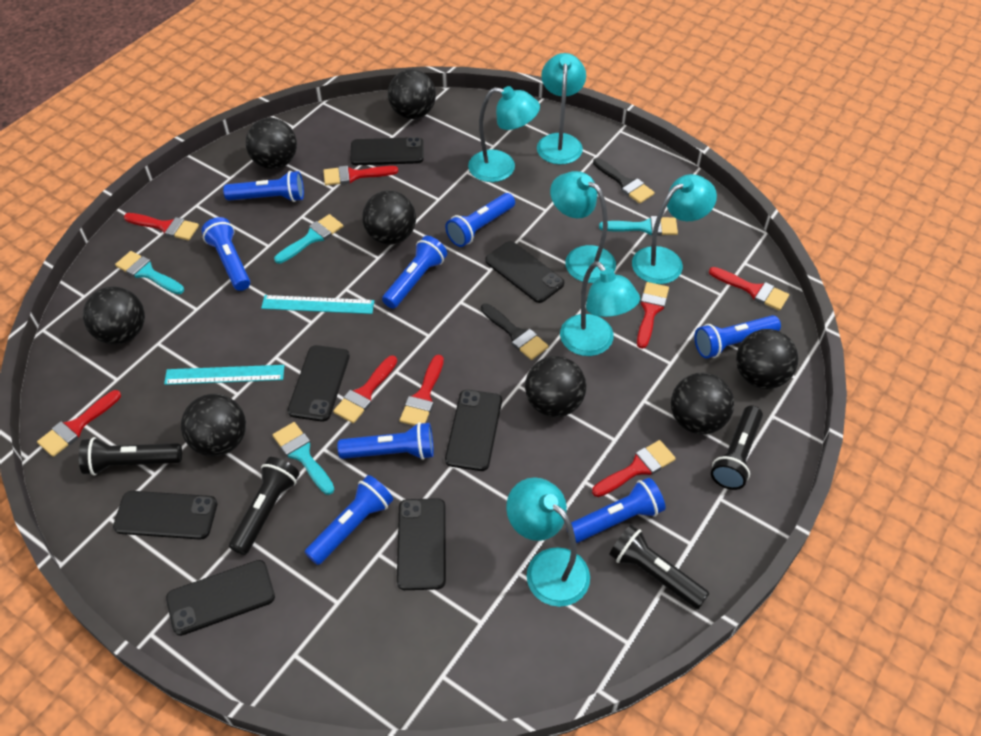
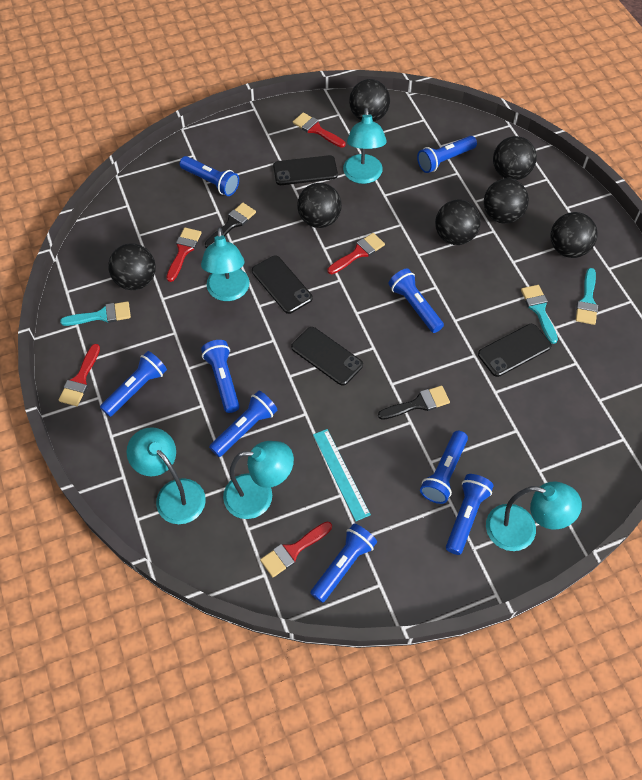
black ball: 8 -> 7
black flashlight: 4 -> 0
black phone: 7 -> 4
blue flashlight: 8 -> 9
red brush: 8 -> 5
turquoise brush: 4 -> 3
turquoise lamp: 6 -> 5
turquoise ruler: 2 -> 1

